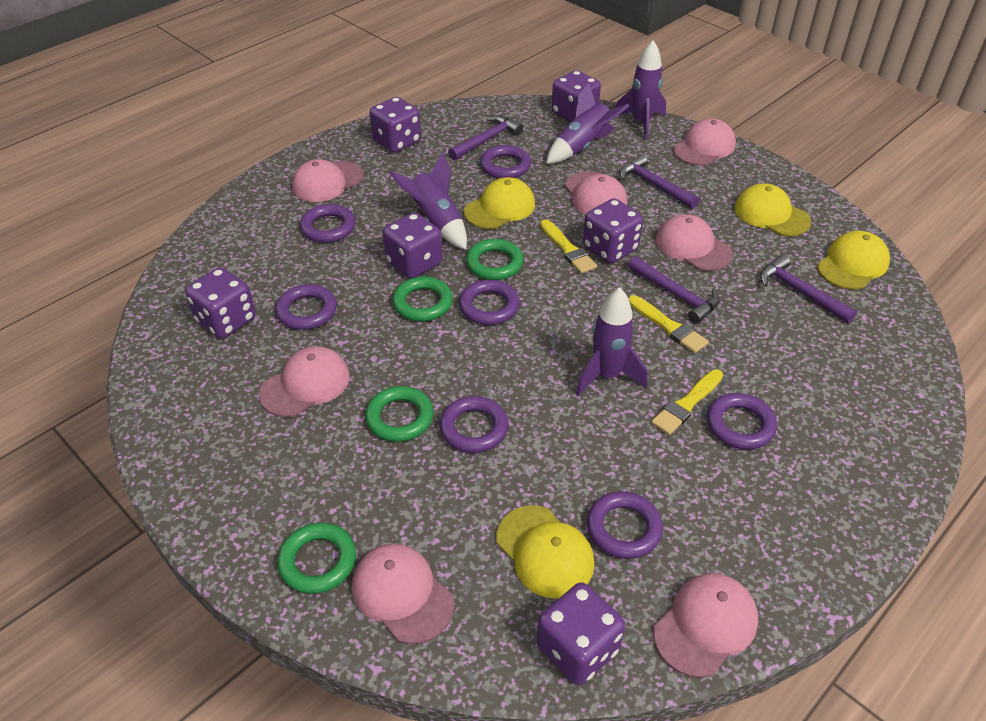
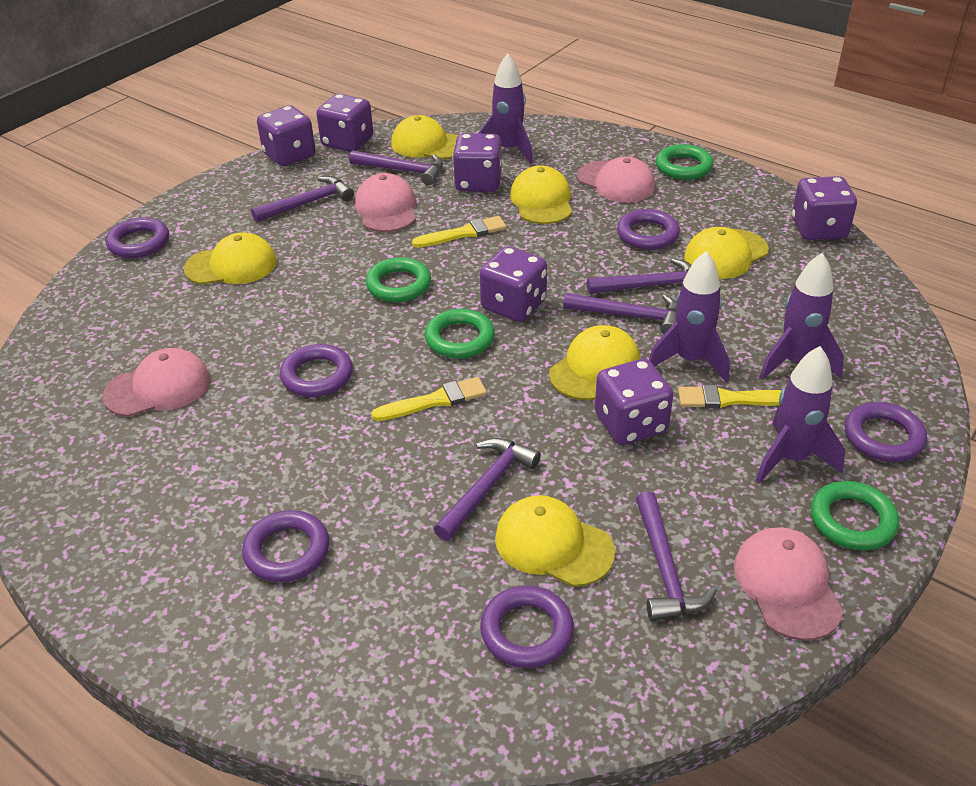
pink cap: 7 -> 4
purple hammer: 4 -> 6
purple ring: 7 -> 6
yellow cap: 4 -> 6

